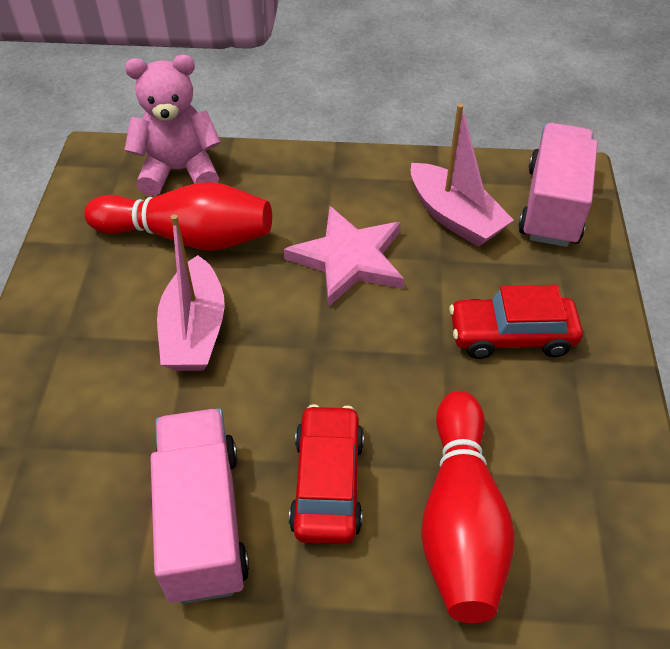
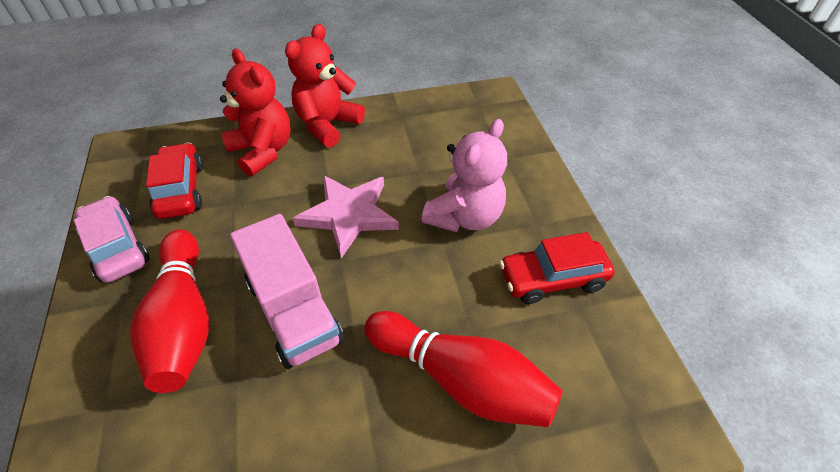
pink boat: 2 -> 0
pink car: 0 -> 1
pink truck: 2 -> 1
red teddy bear: 0 -> 2

